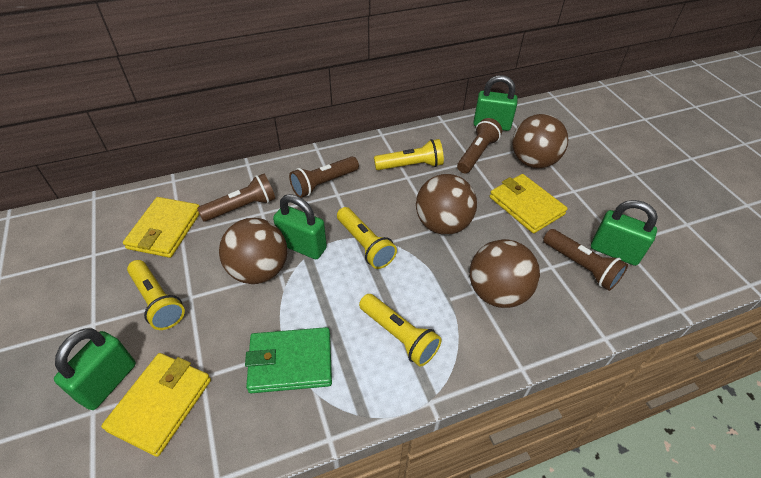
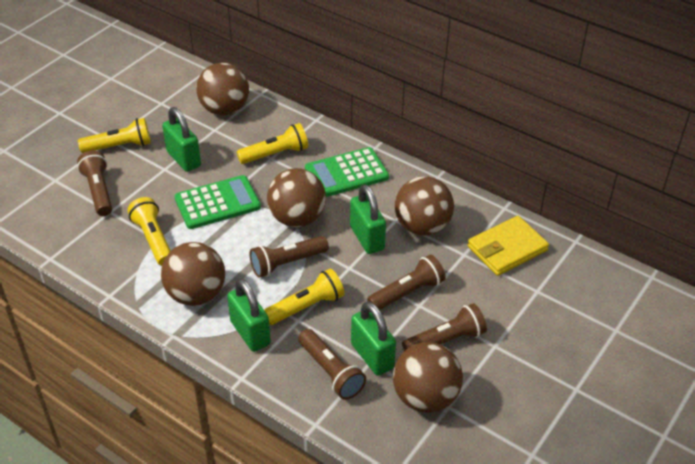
brown ball: 4 -> 5
brown flashlight: 4 -> 5
green calculator: 0 -> 2
green wallet: 1 -> 0
yellow wallet: 3 -> 1

